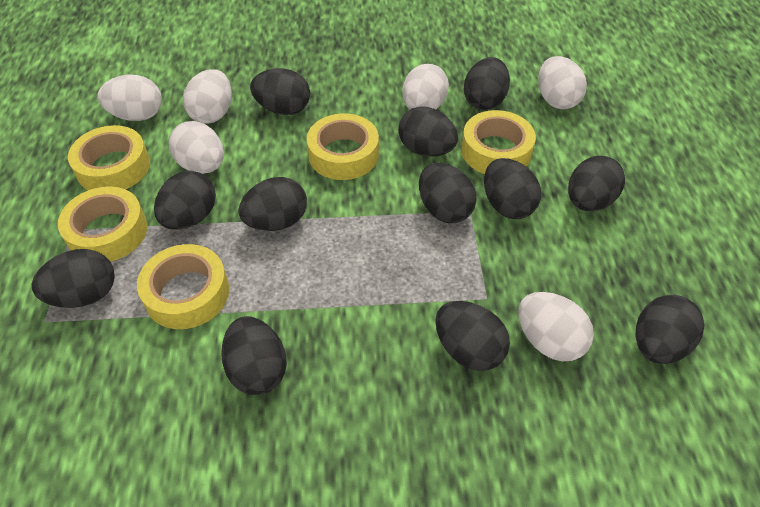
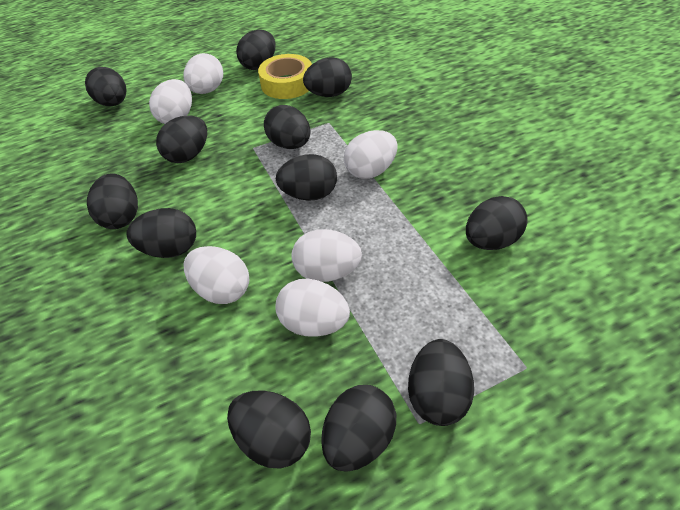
yellow tape: 5 -> 1

